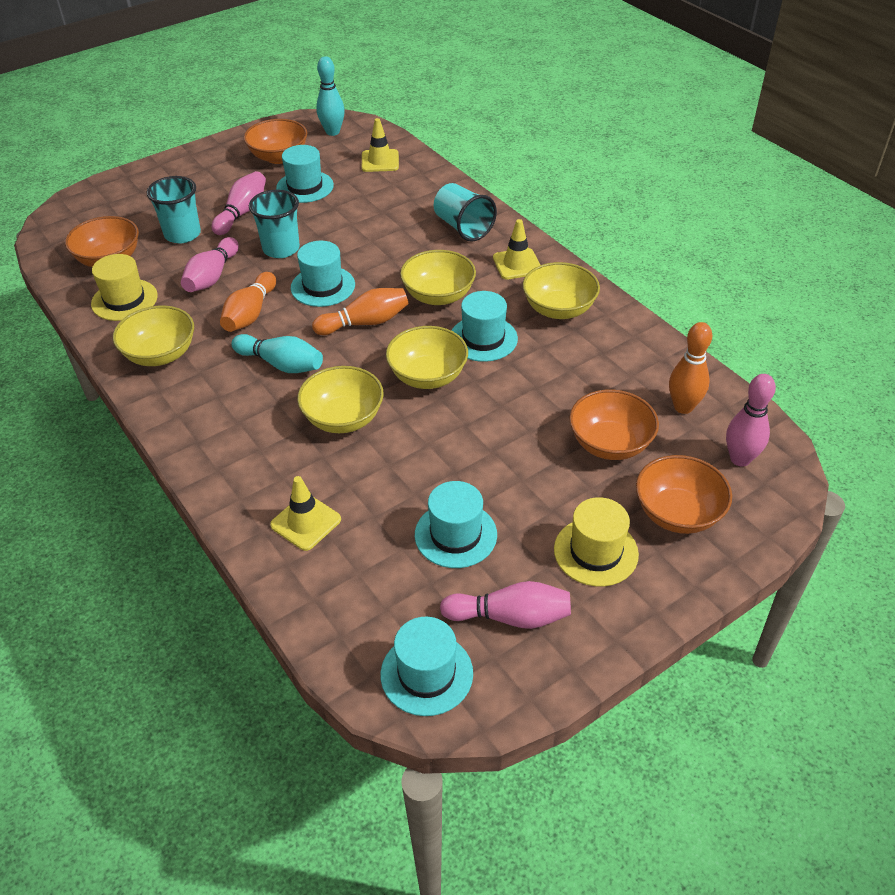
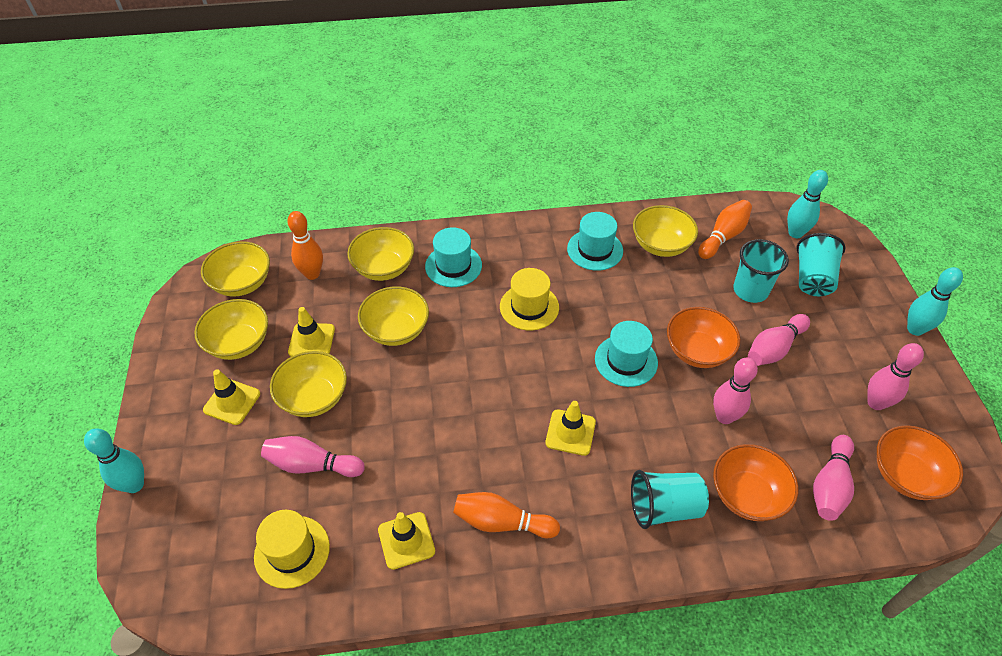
orange bowl: 4 -> 3
pink bowling pin: 4 -> 5
turquoise bowling pin: 2 -> 3
turquoise hat: 5 -> 3
yellow bowl: 5 -> 6
yellow traffic cone: 3 -> 4

